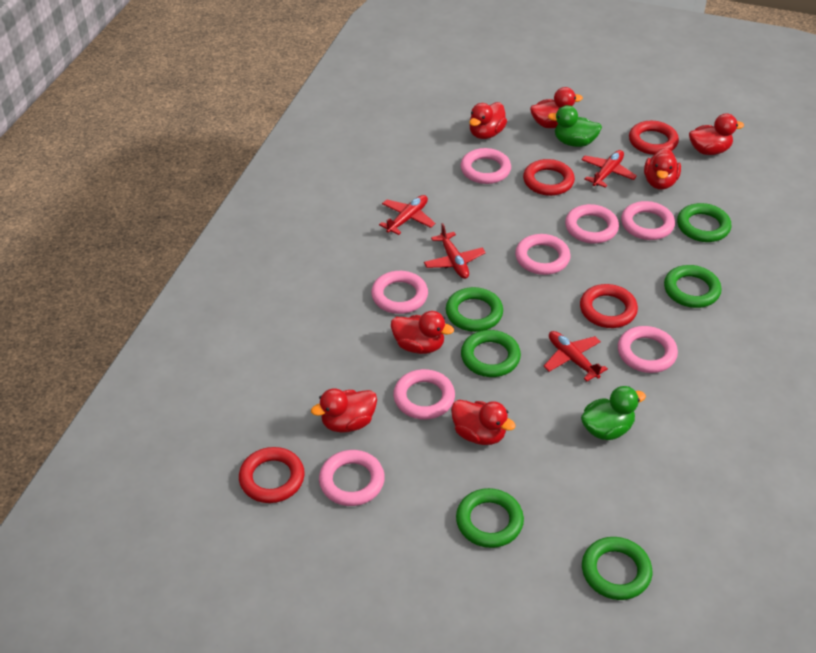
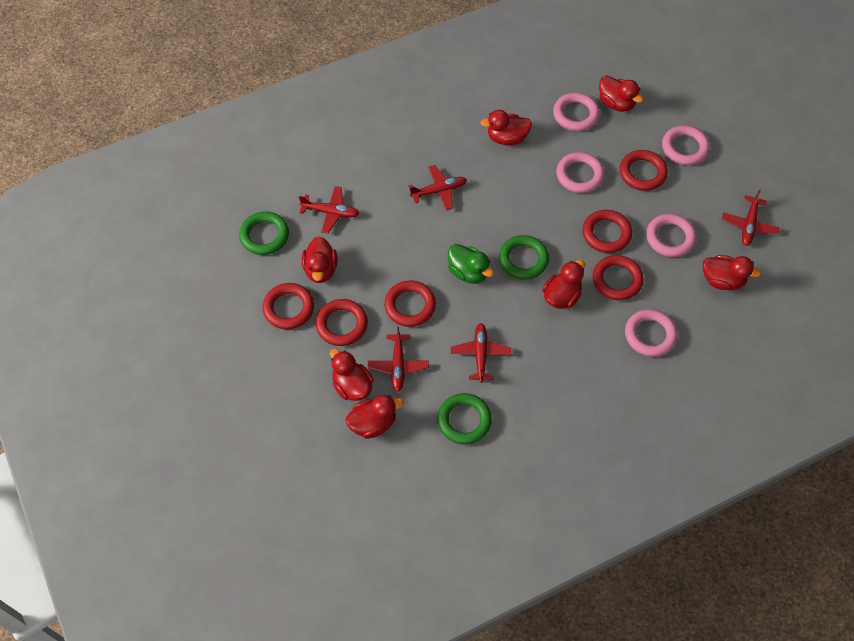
green duck: 2 -> 1
green ring: 6 -> 3
pink ring: 8 -> 5
red plane: 4 -> 5
red ring: 4 -> 6

